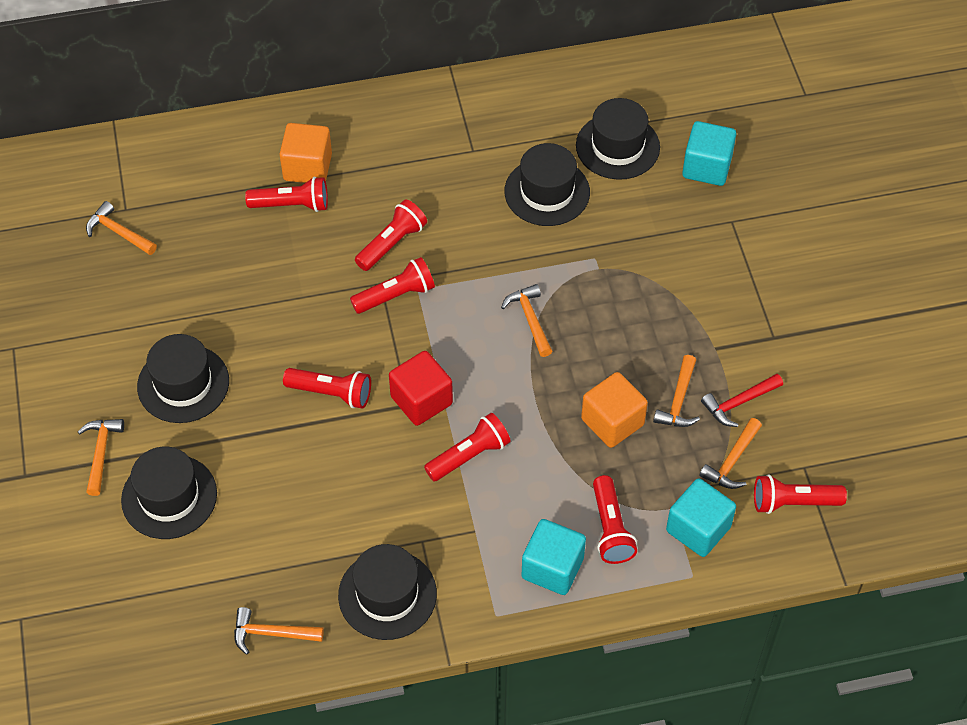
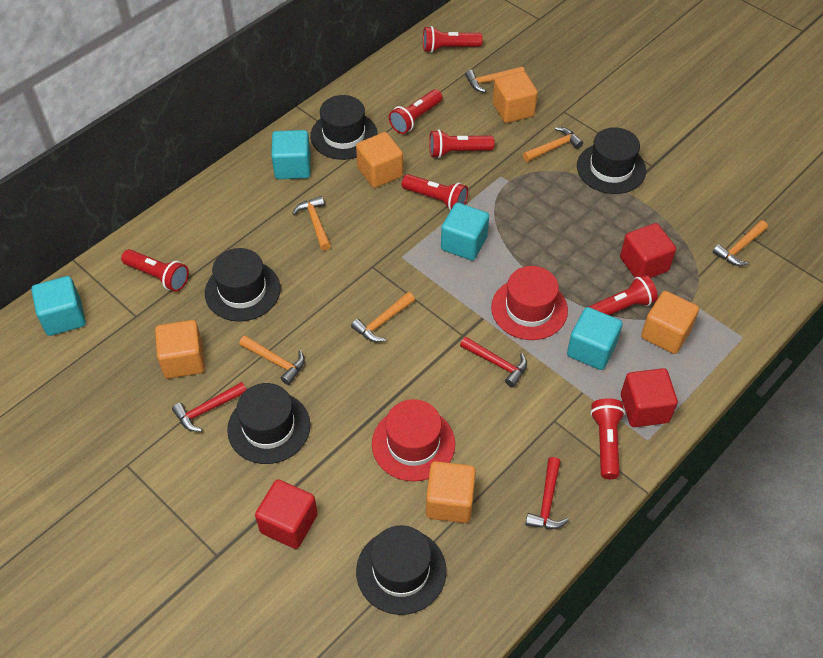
orange cube: 2 -> 5
red cube: 1 -> 3
red hammer: 1 -> 3
red hat: 0 -> 2
turquoise cube: 3 -> 4

